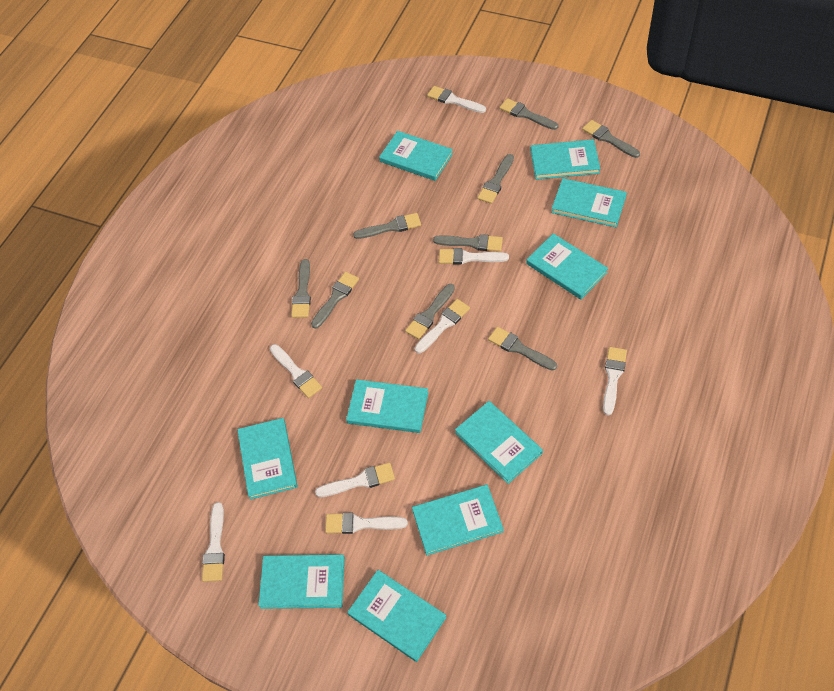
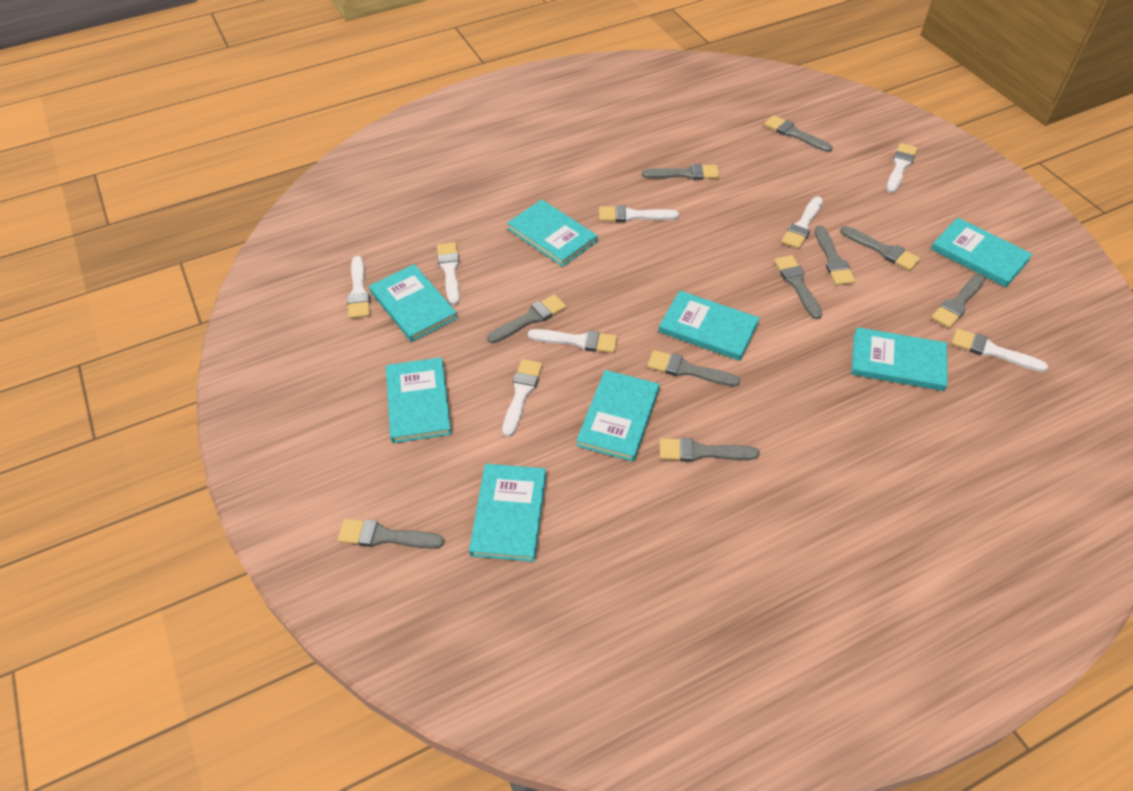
grey brush: 9 -> 10
turquoise book: 10 -> 8

